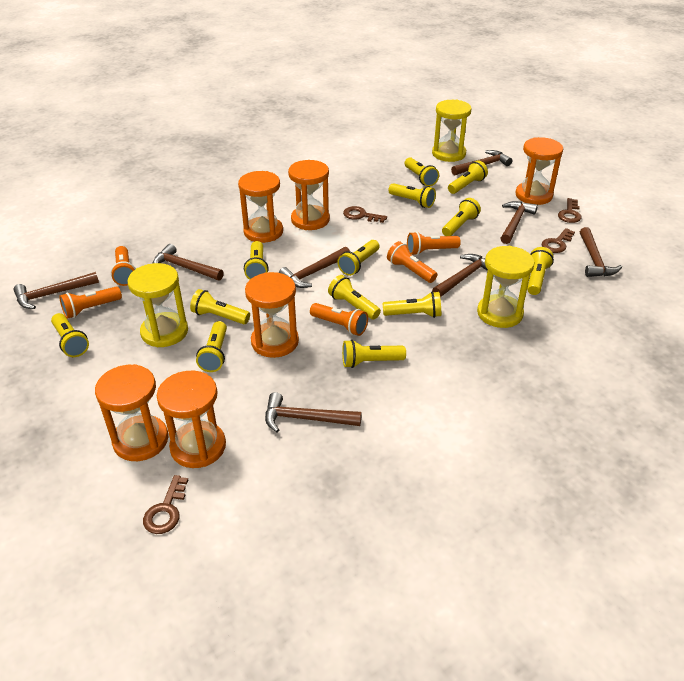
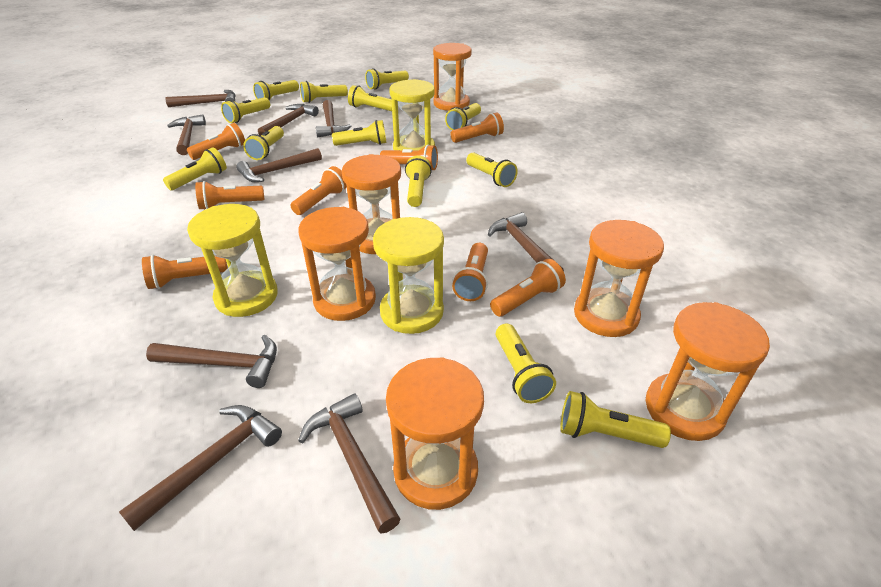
brown hammer: 8 -> 9
brown key: 4 -> 0
orange flashlight: 5 -> 8

